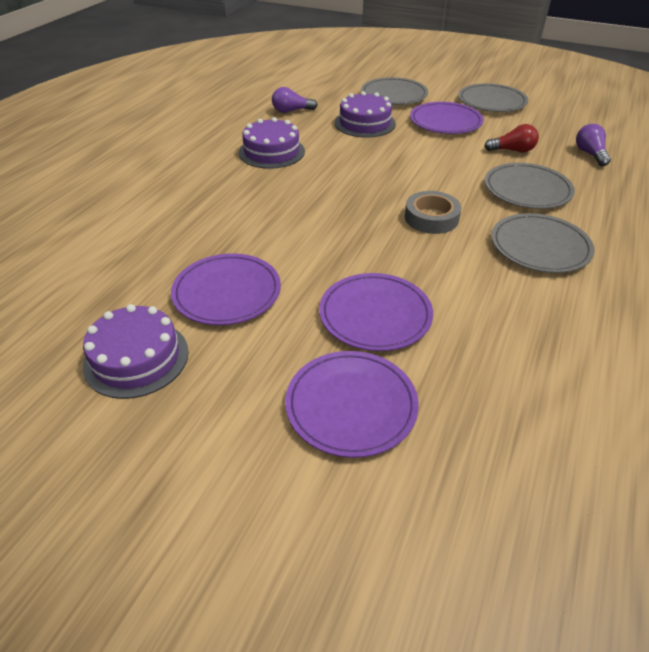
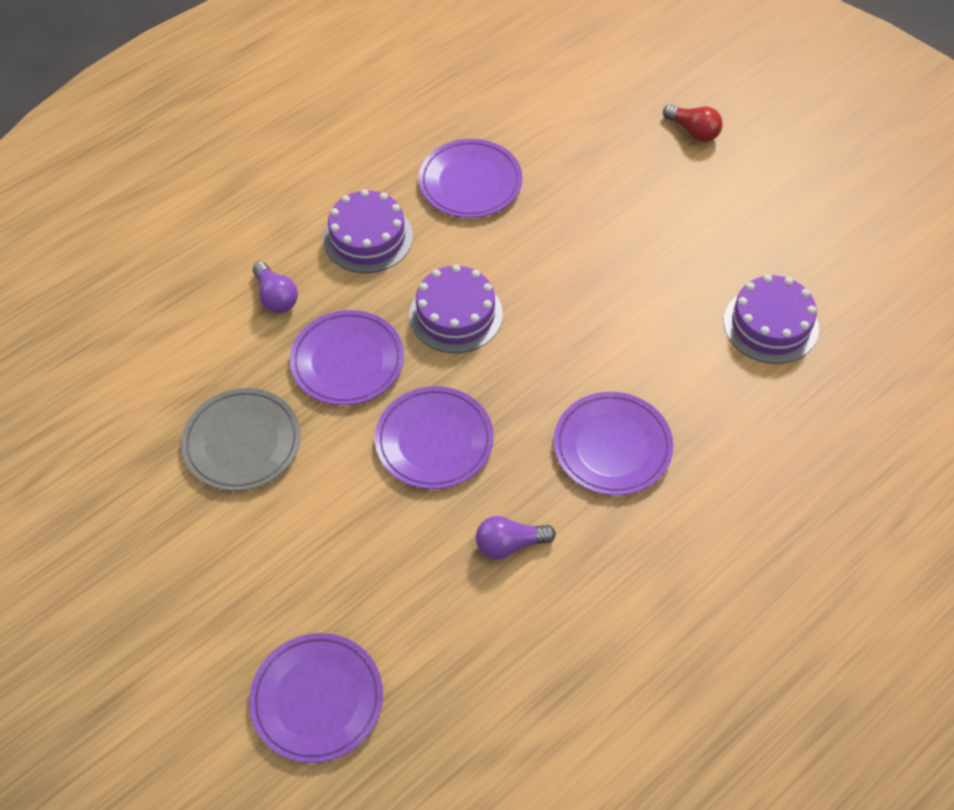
grey plate: 4 -> 1
grey tape: 1 -> 0
purple plate: 4 -> 5

